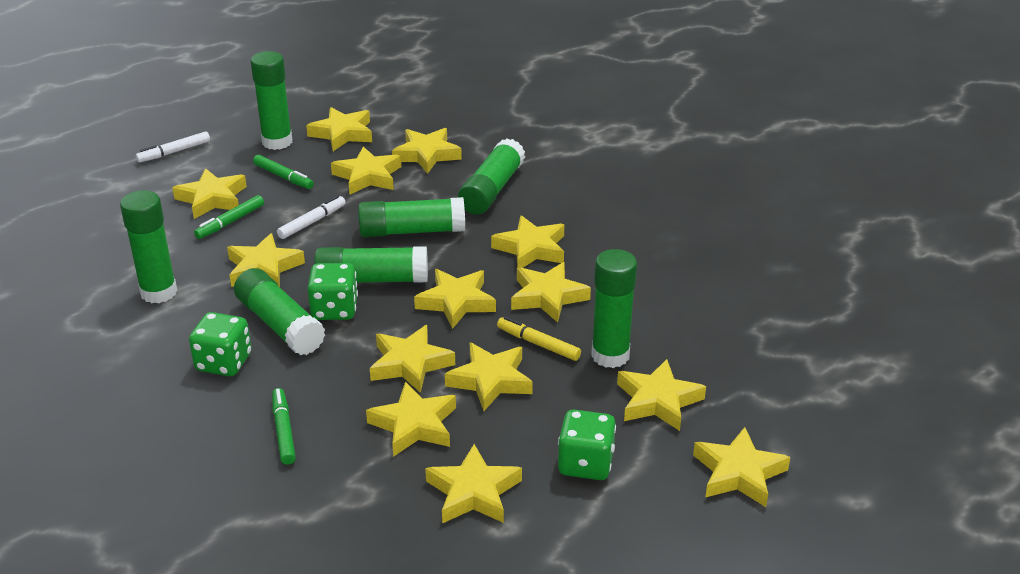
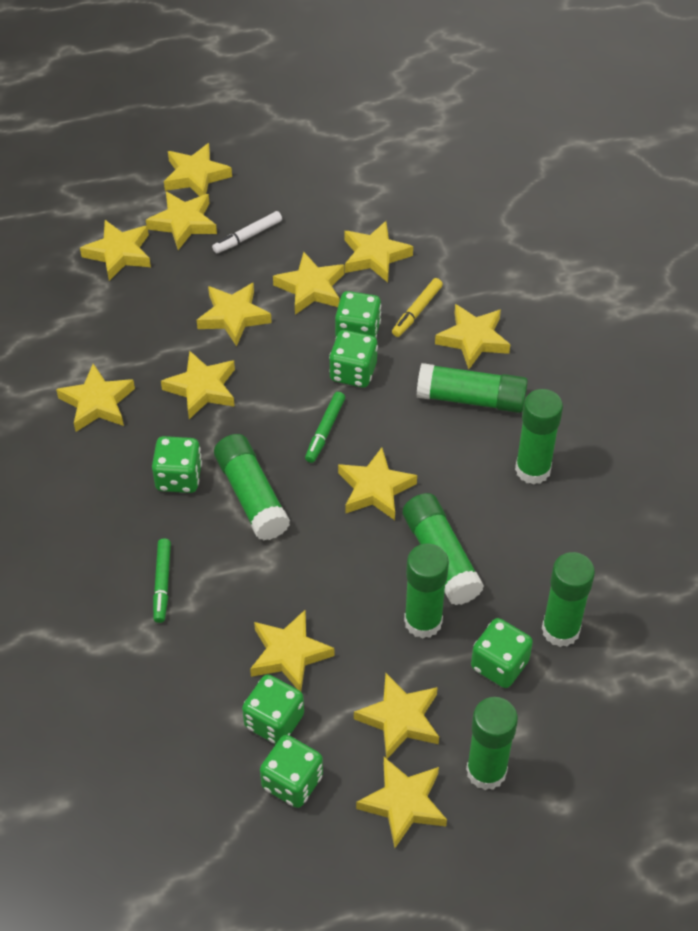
green dice: 3 -> 6
green marker: 3 -> 2
white marker: 2 -> 1
yellow star: 14 -> 13

